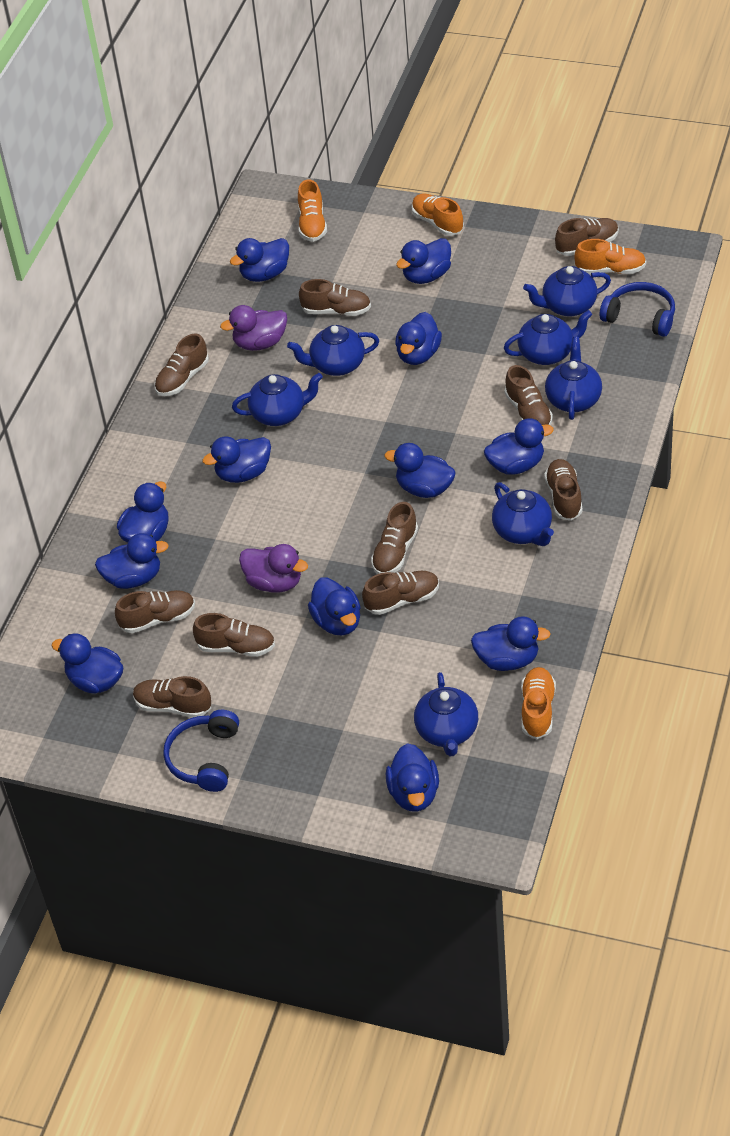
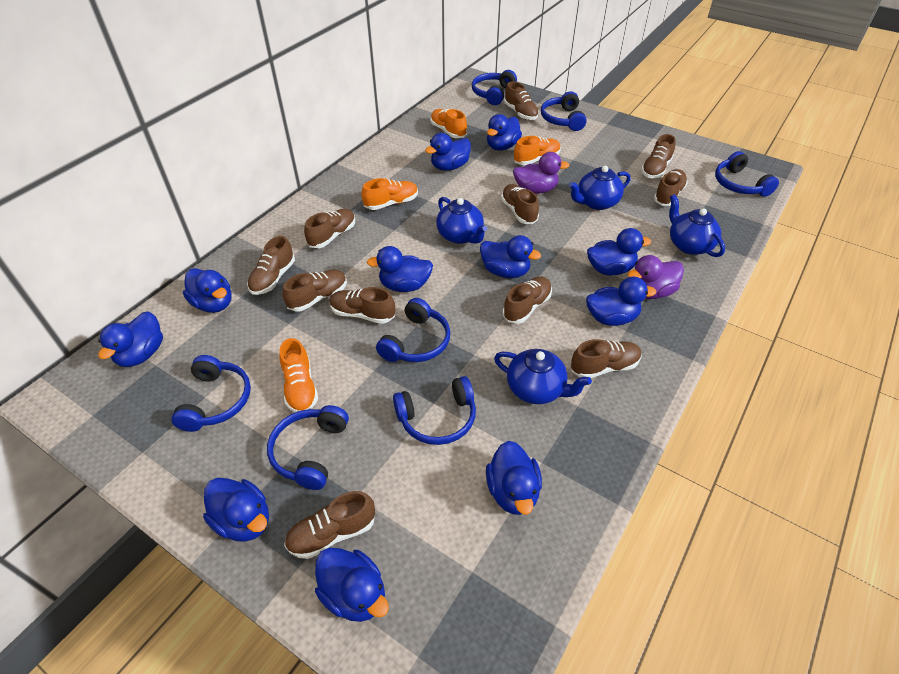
blue duck: 12 -> 11
blue headphones: 2 -> 7
blue teapot: 7 -> 4
brown shoe: 10 -> 11

